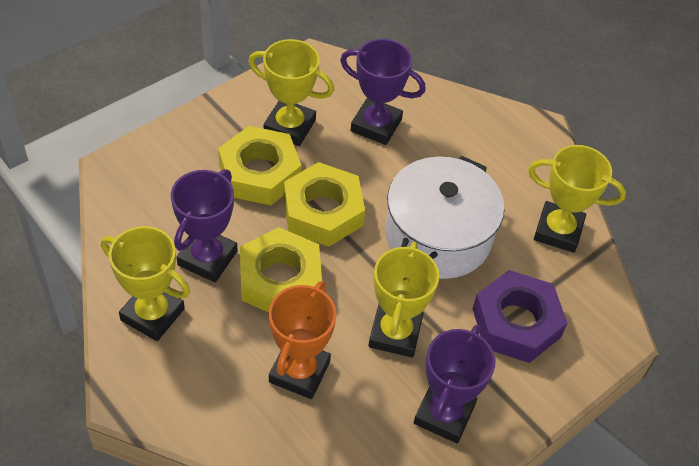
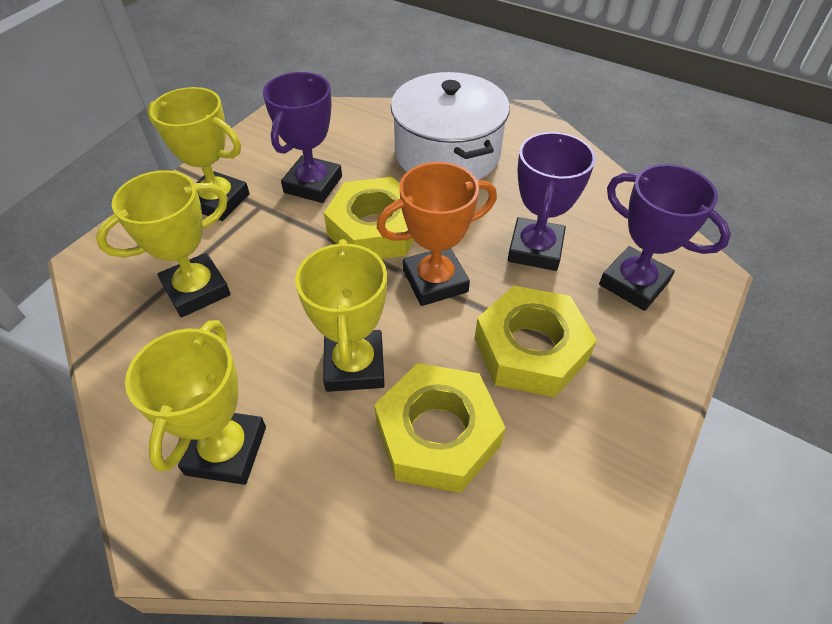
purple nut: 1 -> 0

